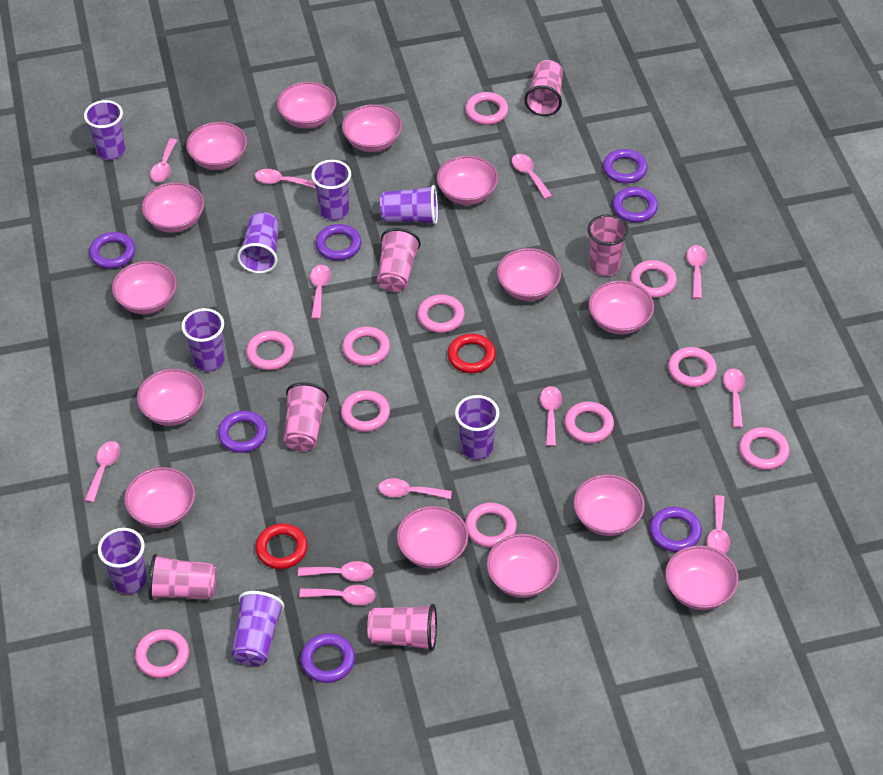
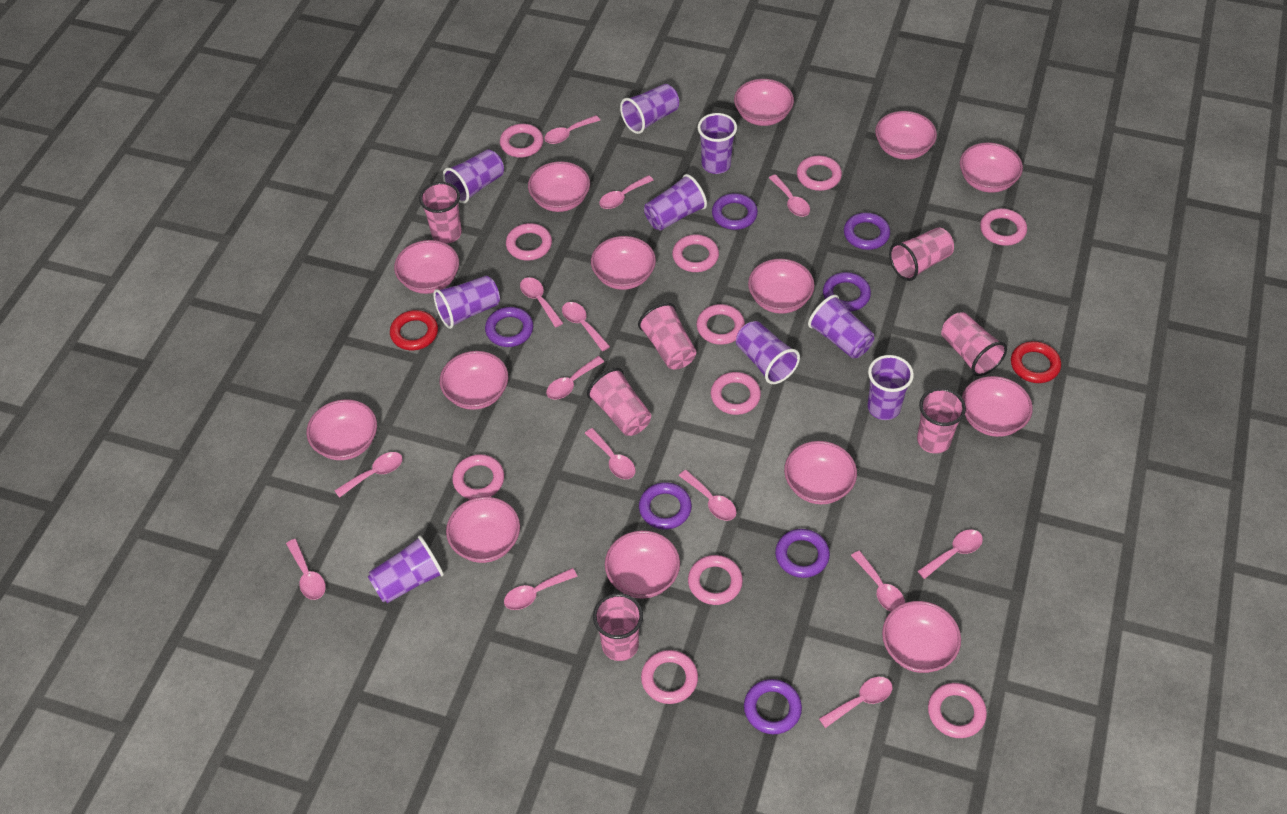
pink cup: 6 -> 7
pink spoon: 12 -> 14
purple cup: 8 -> 9

